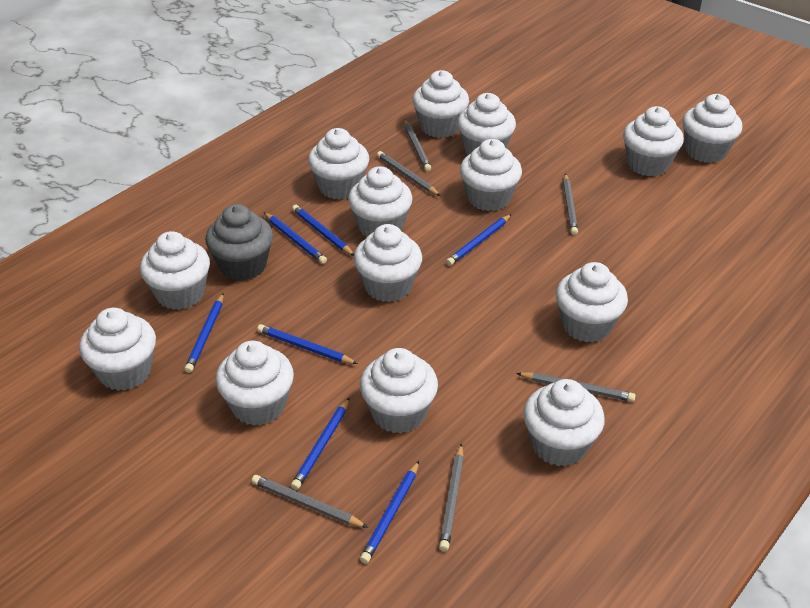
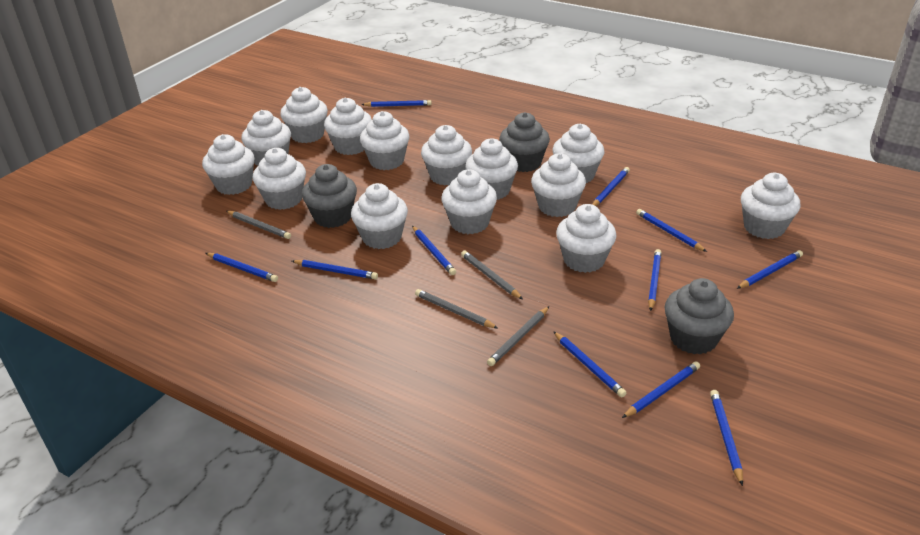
blue pencil: 7 -> 11
grey cupcake: 1 -> 3
grey pencil: 6 -> 4

